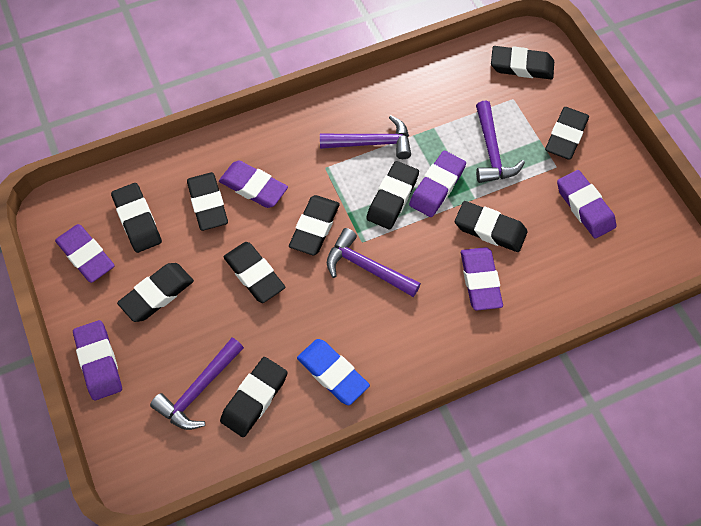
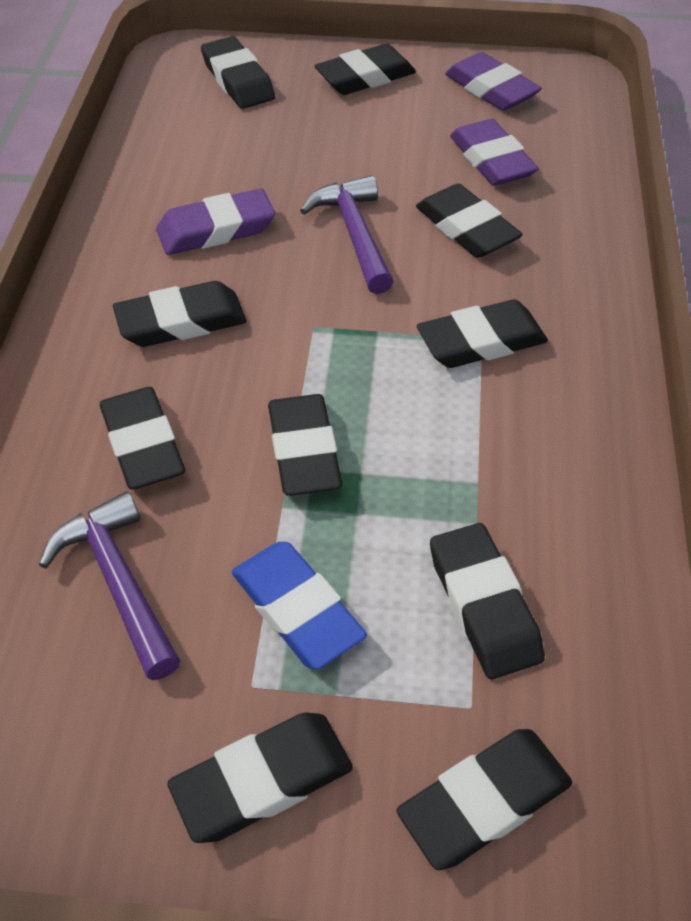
purple eraser: 6 -> 3
purple hammer: 4 -> 2

